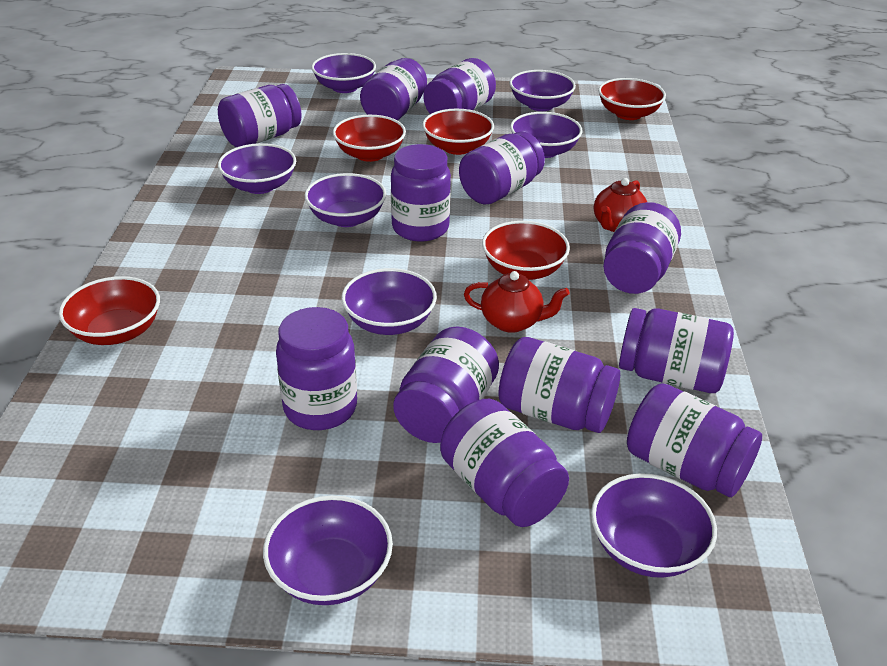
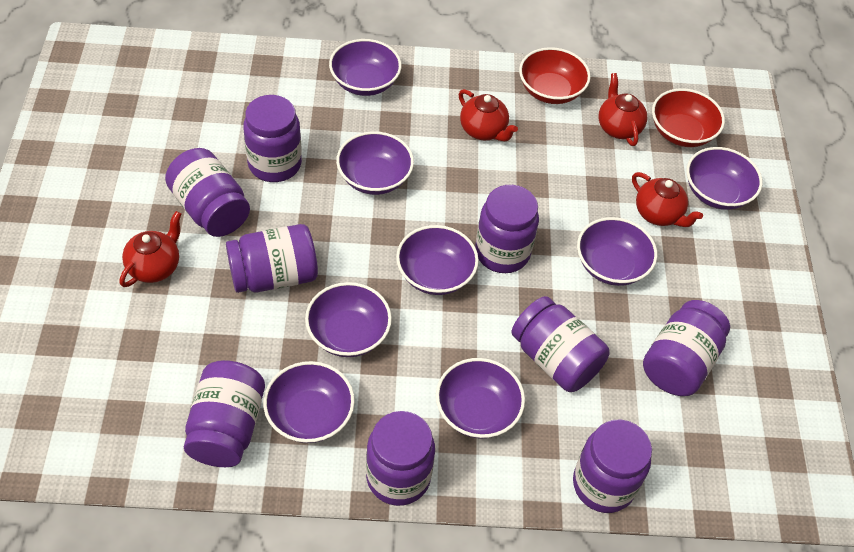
purple jar: 12 -> 9
red bowl: 5 -> 2
red teapot: 2 -> 4

